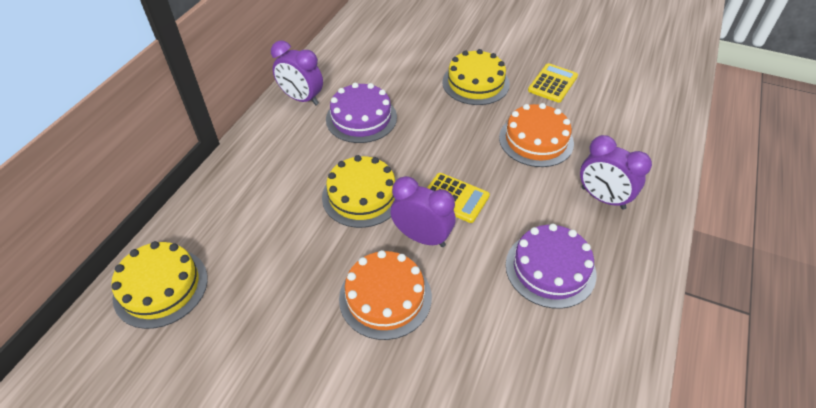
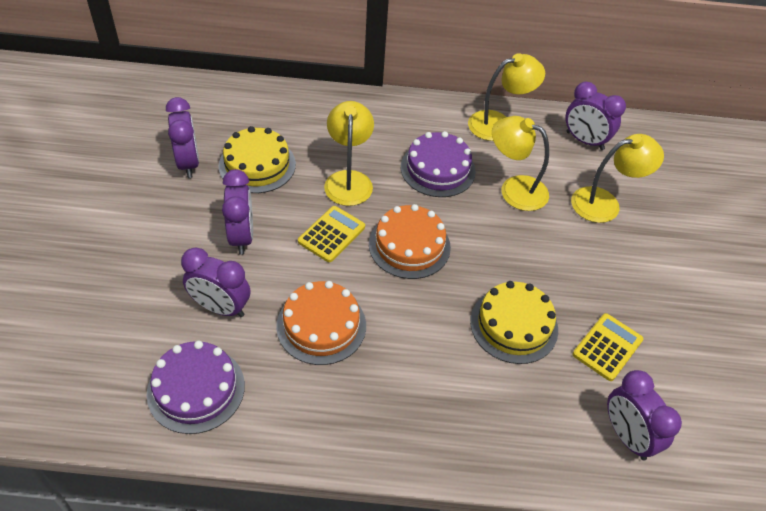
purple clock: 3 -> 5
yellow cake: 3 -> 2
yellow lamp: 0 -> 4

